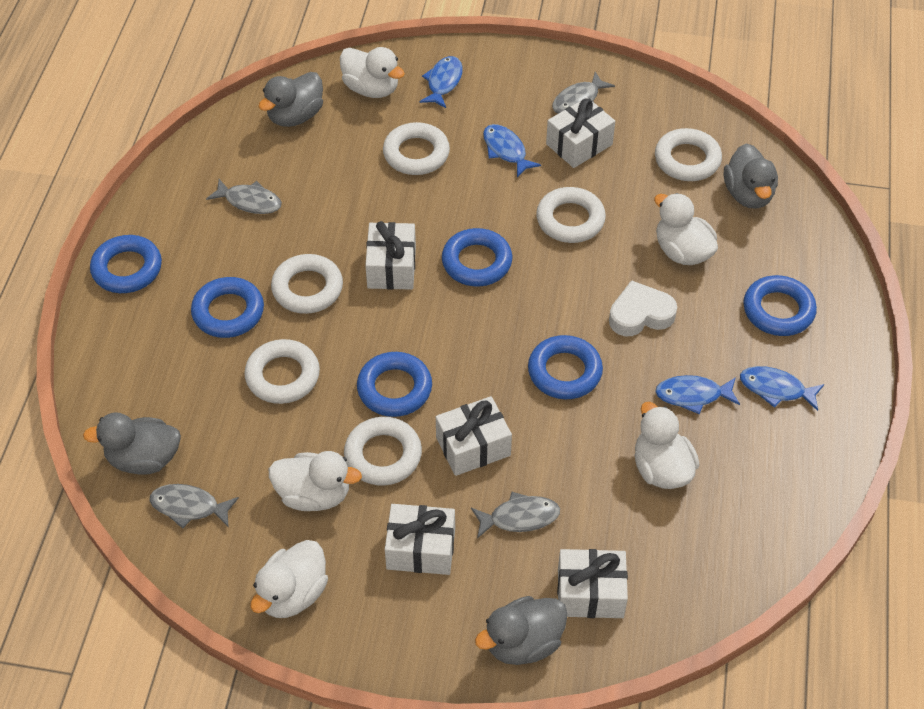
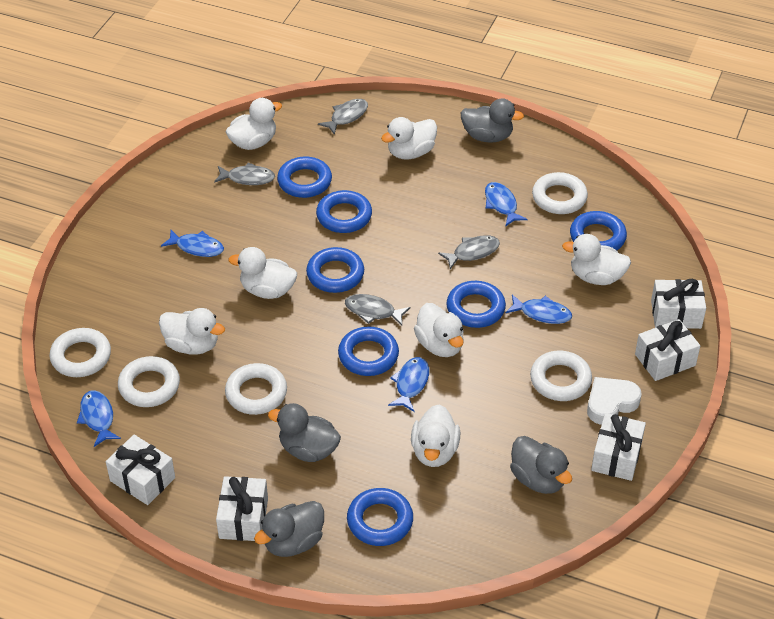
blue fish: 4 -> 5
blue ring: 6 -> 7
white duck: 5 -> 7
white ring: 6 -> 5

